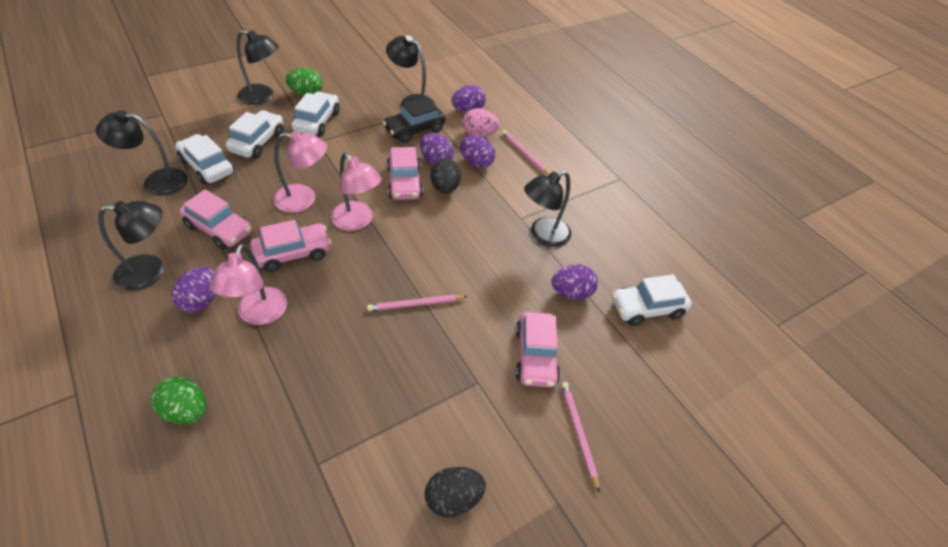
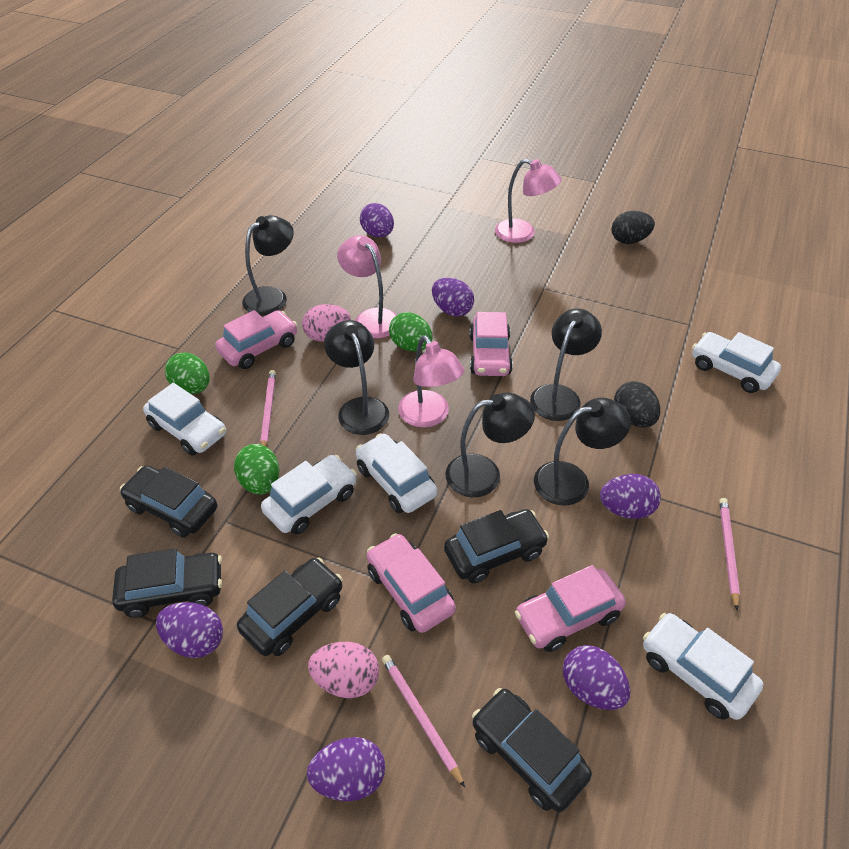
black car: 1 -> 5
green egg: 2 -> 3
pink egg: 1 -> 2
purple egg: 5 -> 6
white car: 4 -> 5

